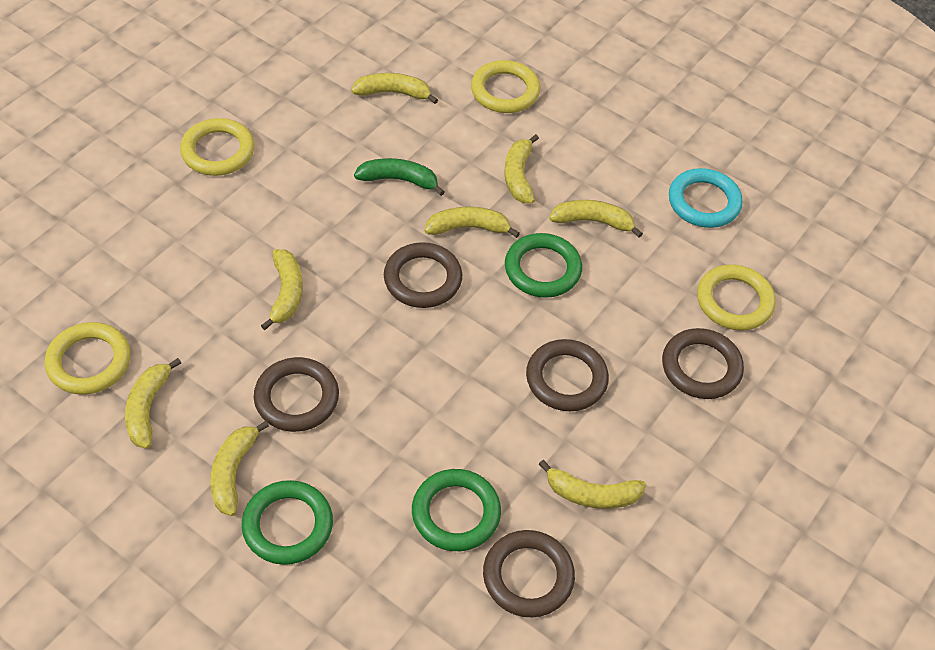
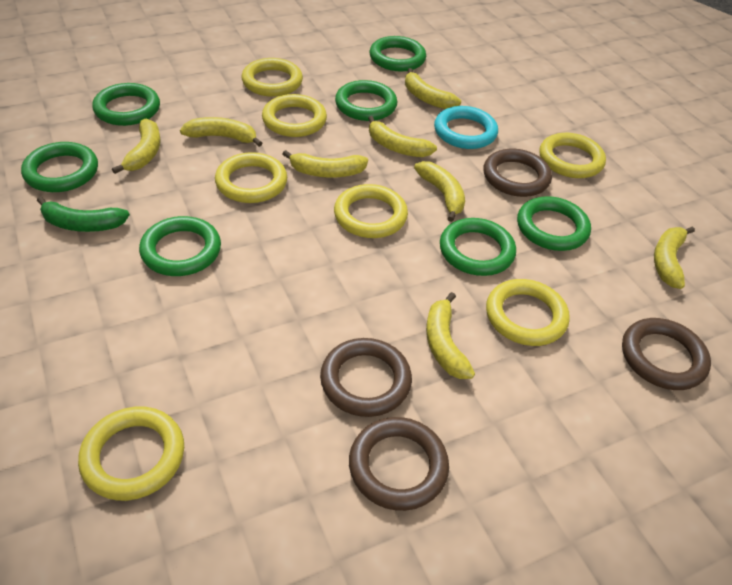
brown ring: 5 -> 4
green ring: 3 -> 7
yellow ring: 4 -> 7

